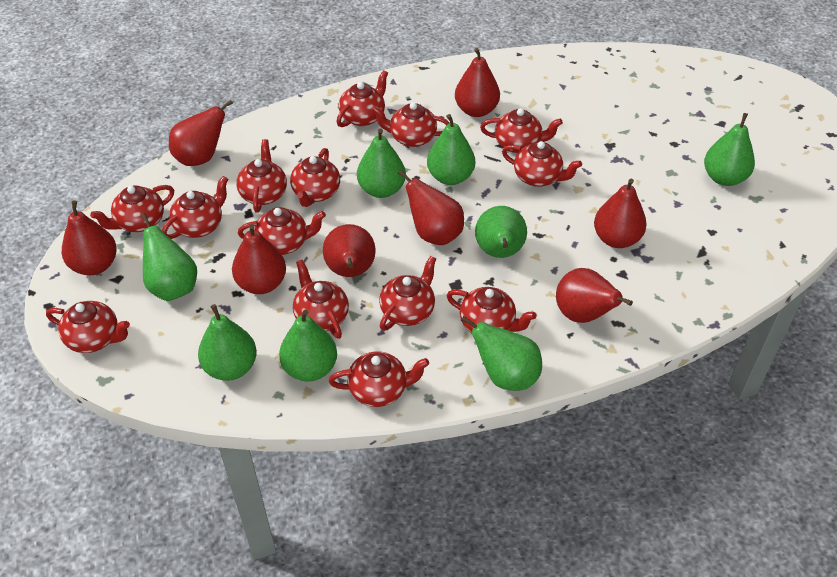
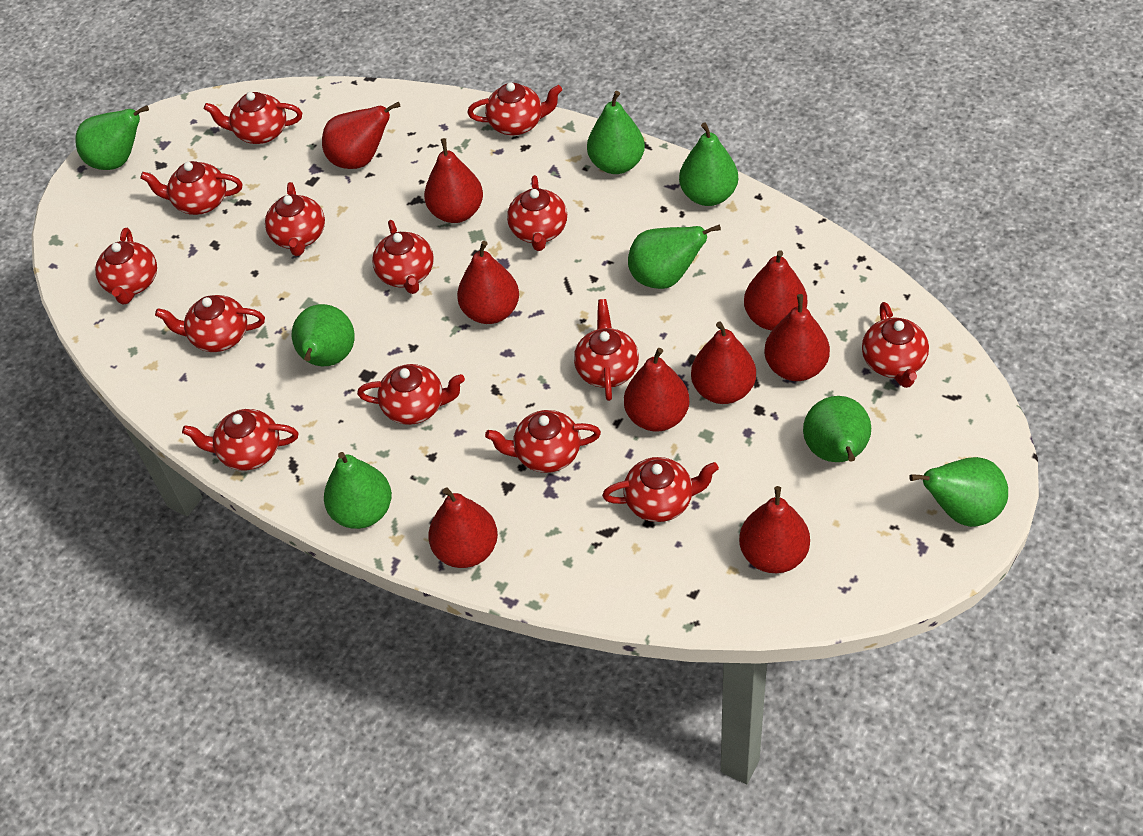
red pear: 8 -> 9

